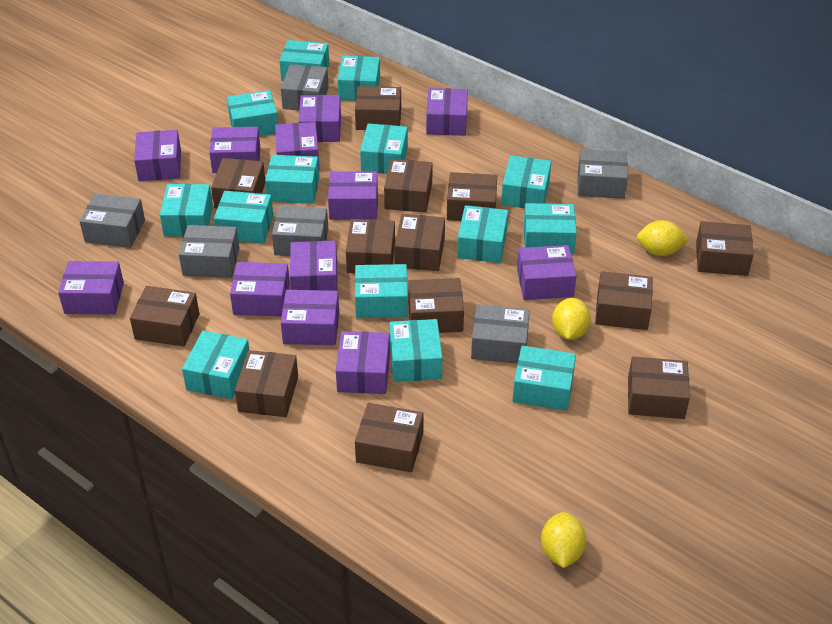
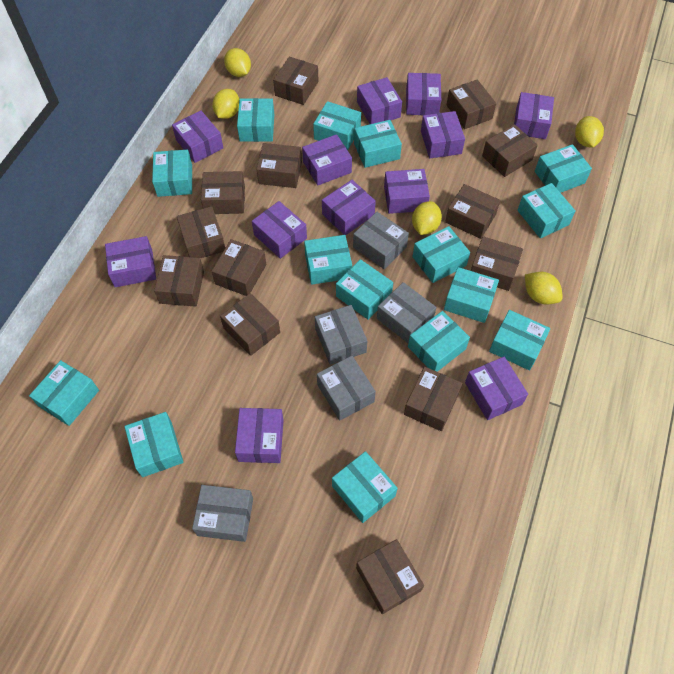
grey box: 6 -> 5
turquoise box: 14 -> 15
yellow lemon: 3 -> 5

